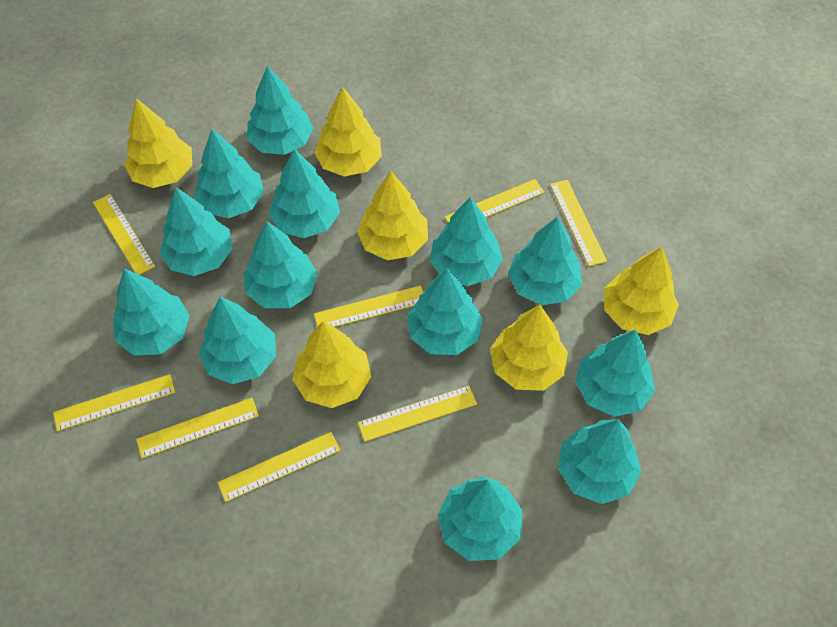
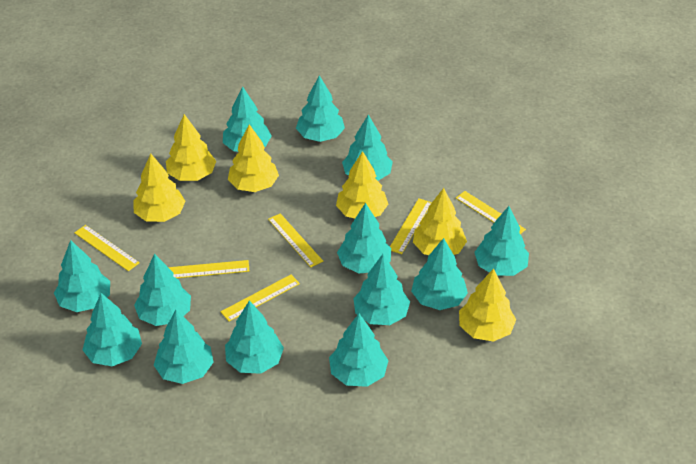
yellow ruler: 8 -> 6

